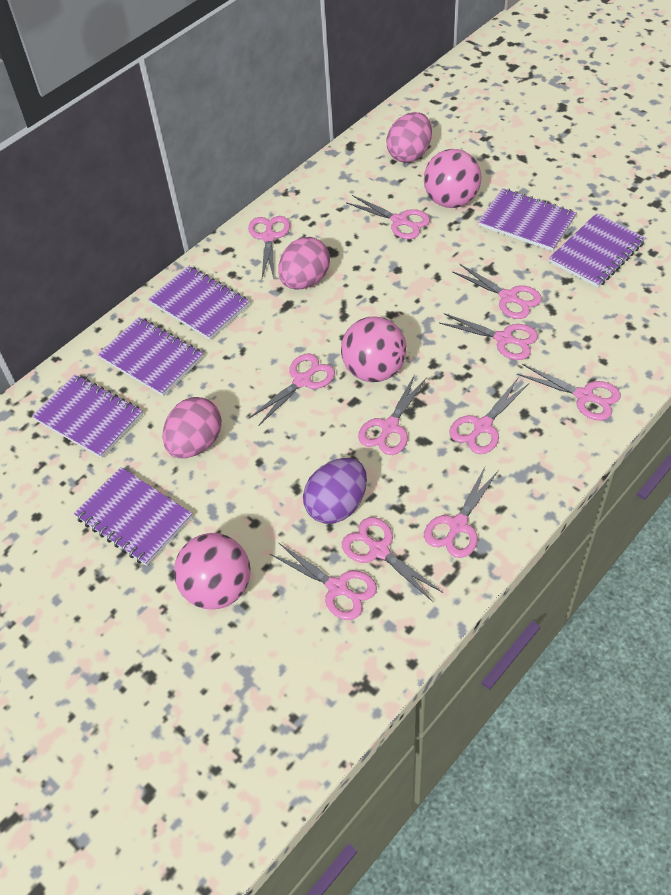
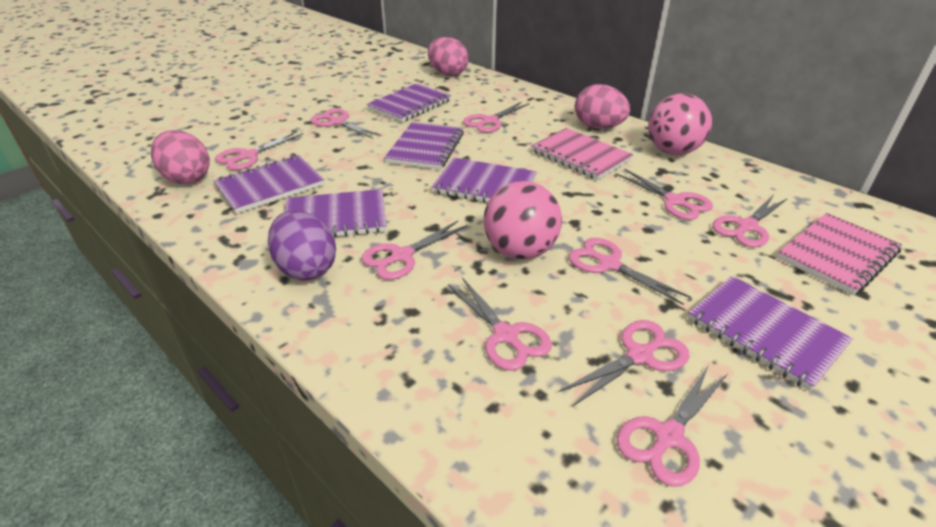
pink ball: 3 -> 2
pink notebook: 0 -> 2
pink scissors: 11 -> 10

